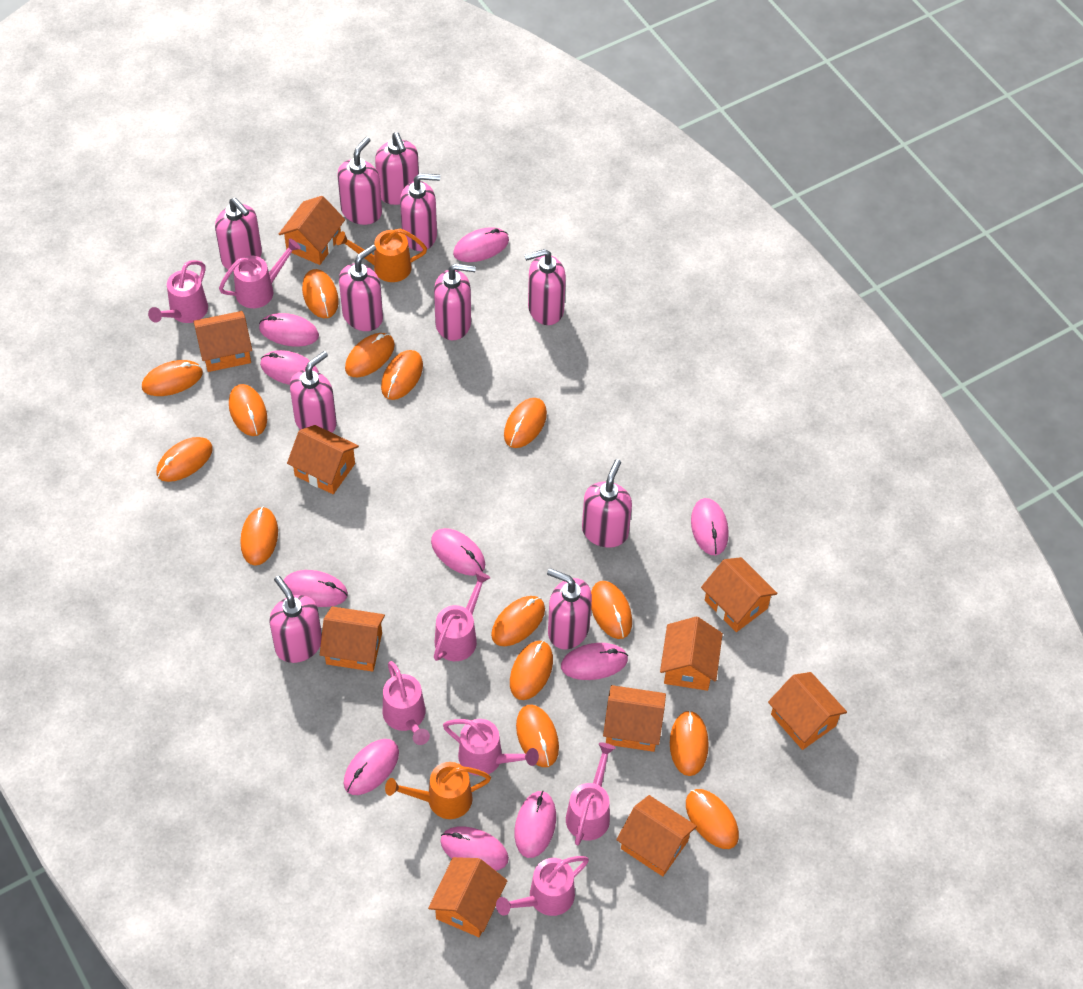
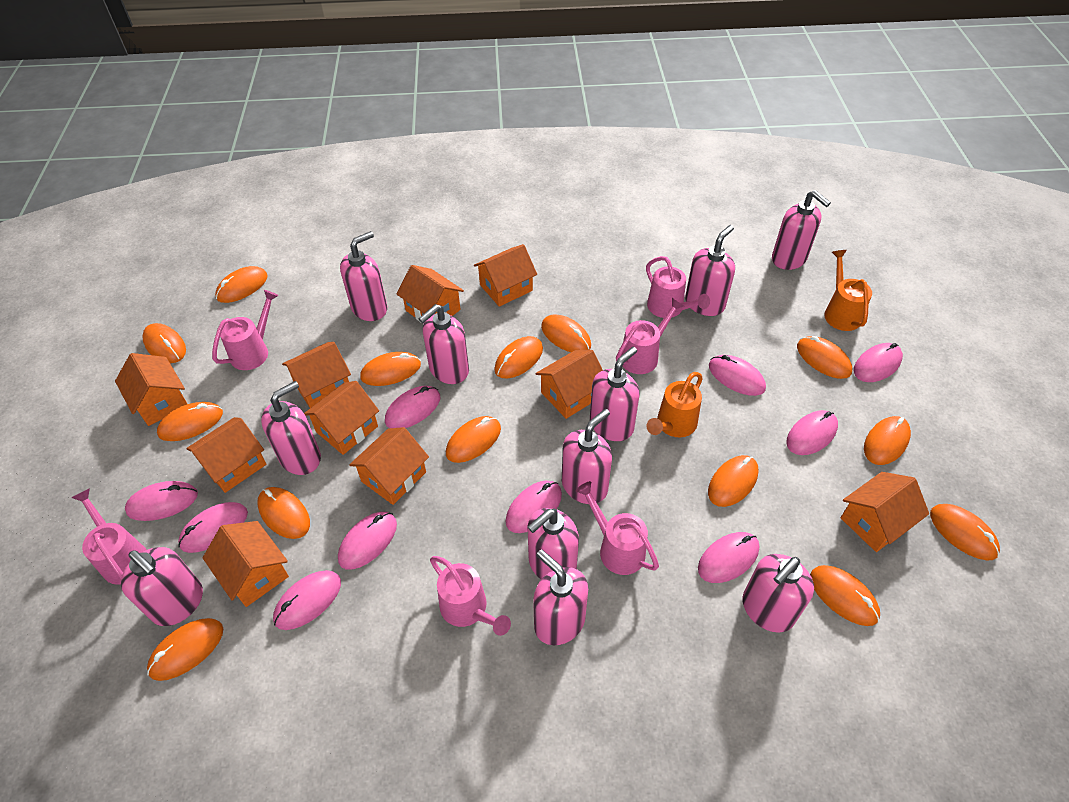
pink watering can: 7 -> 6

